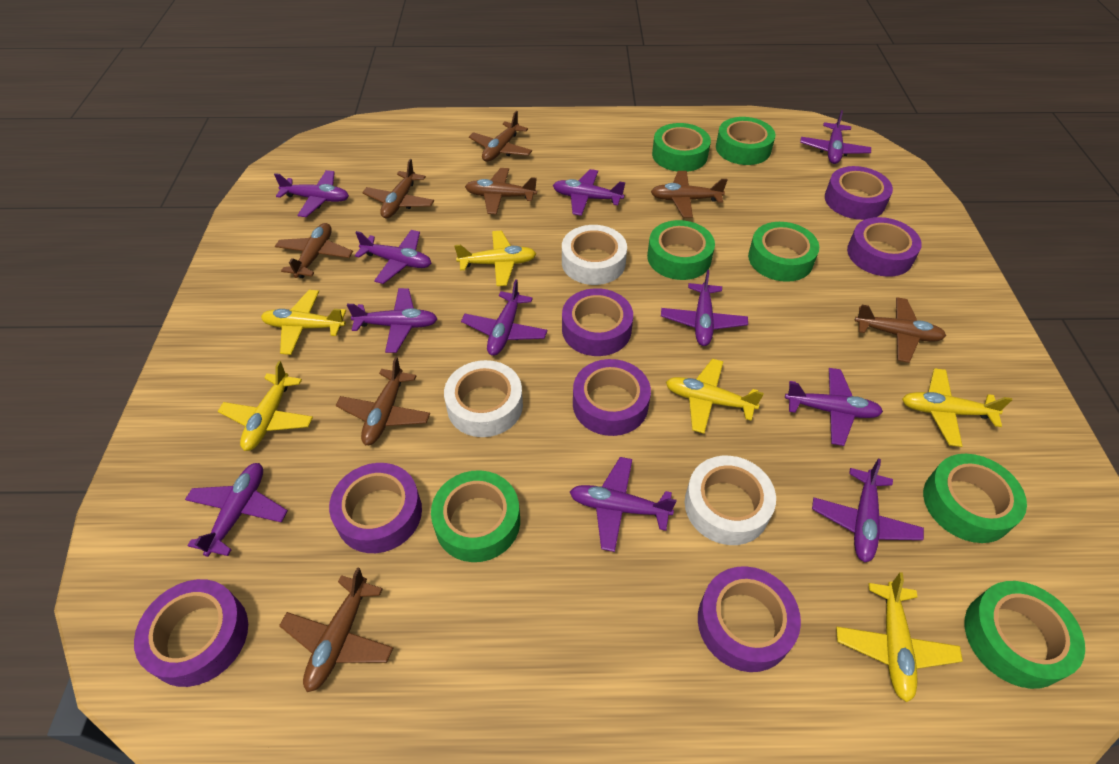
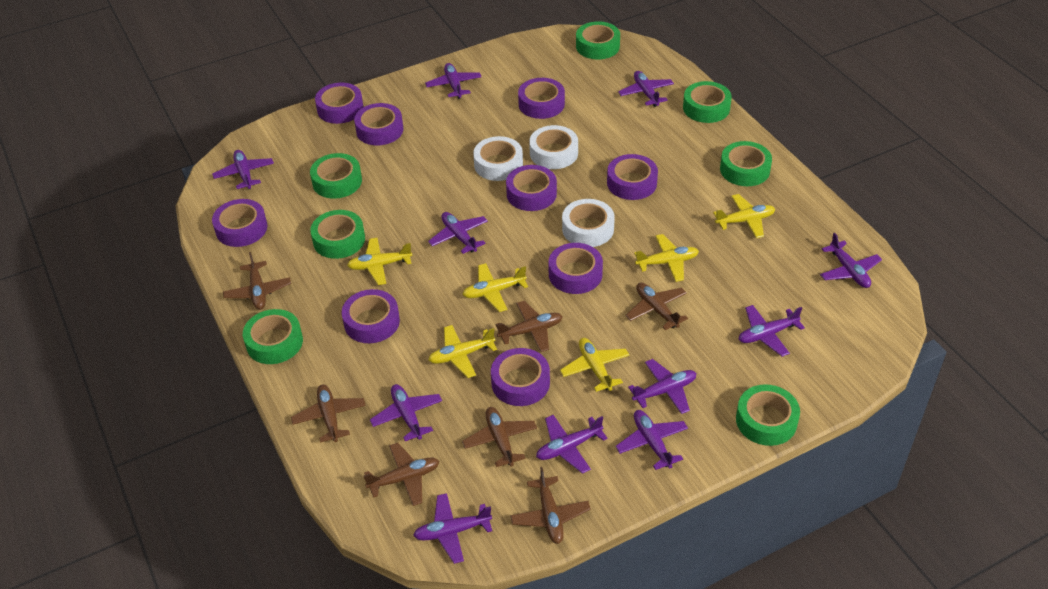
brown plane: 8 -> 7
purple tape: 7 -> 9

